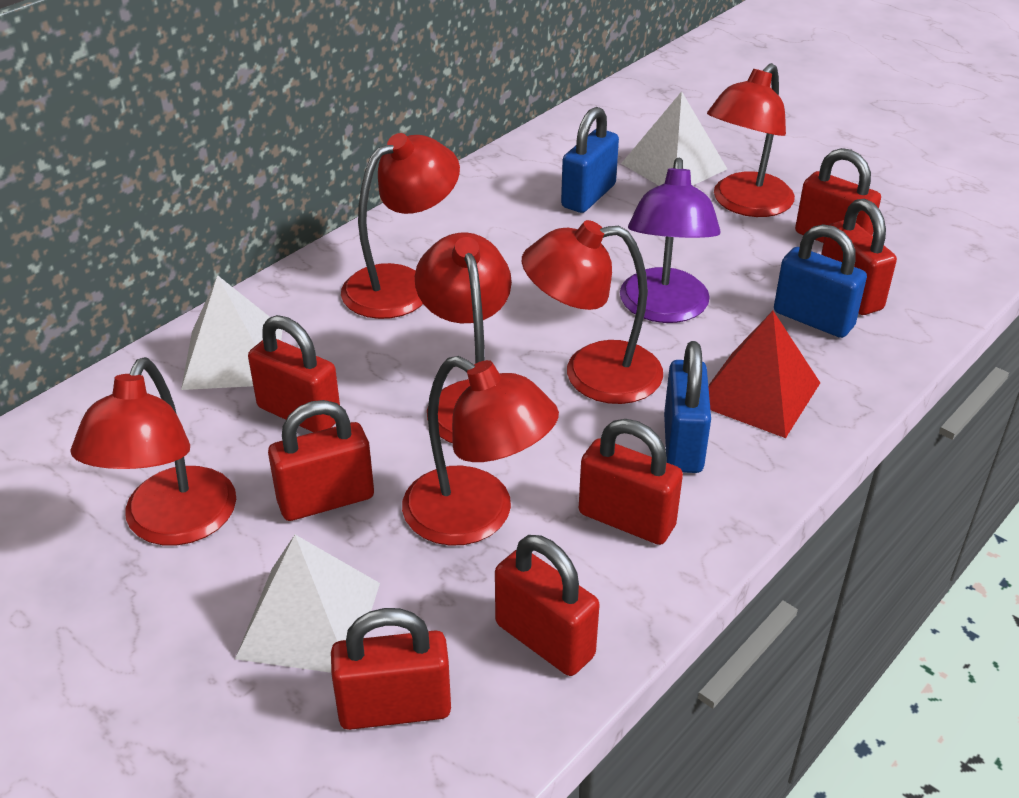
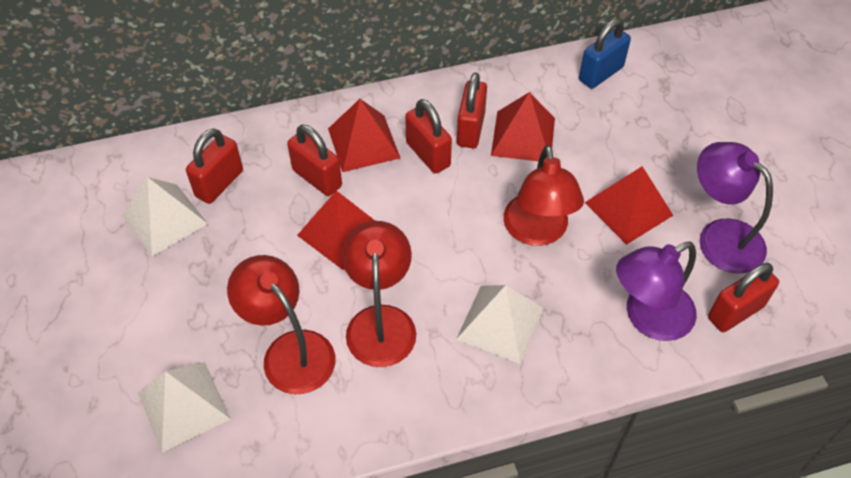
blue padlock: 3 -> 1
purple lamp: 1 -> 2
red lamp: 6 -> 3
red padlock: 7 -> 5
red pyramid: 1 -> 4

